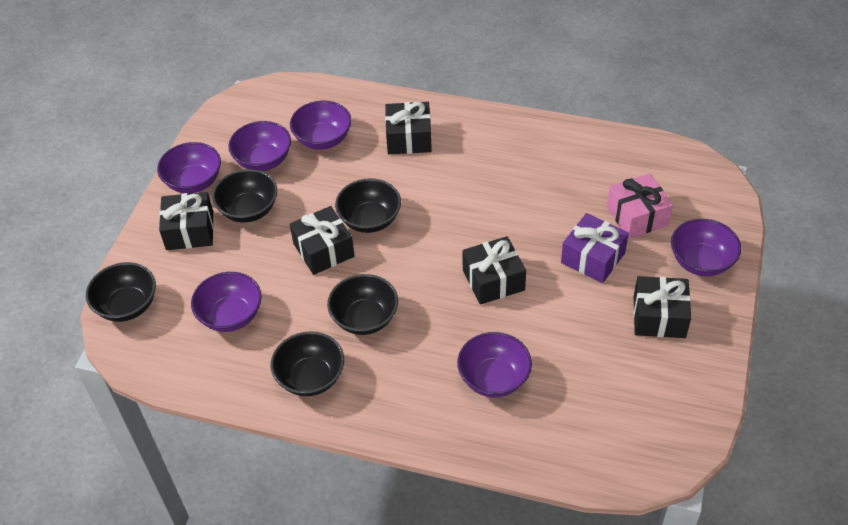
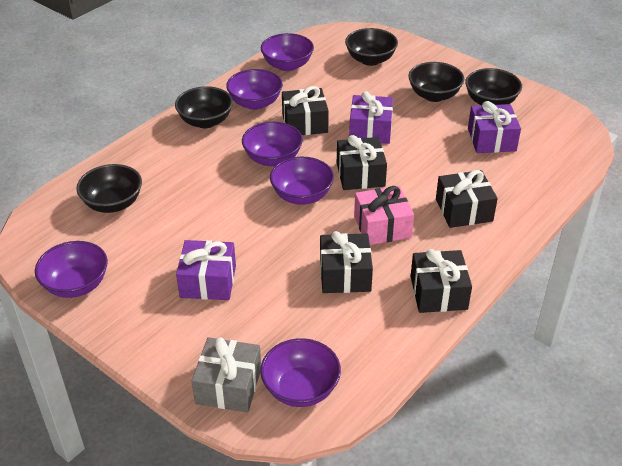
grey gift: 0 -> 1
purple gift: 1 -> 3

